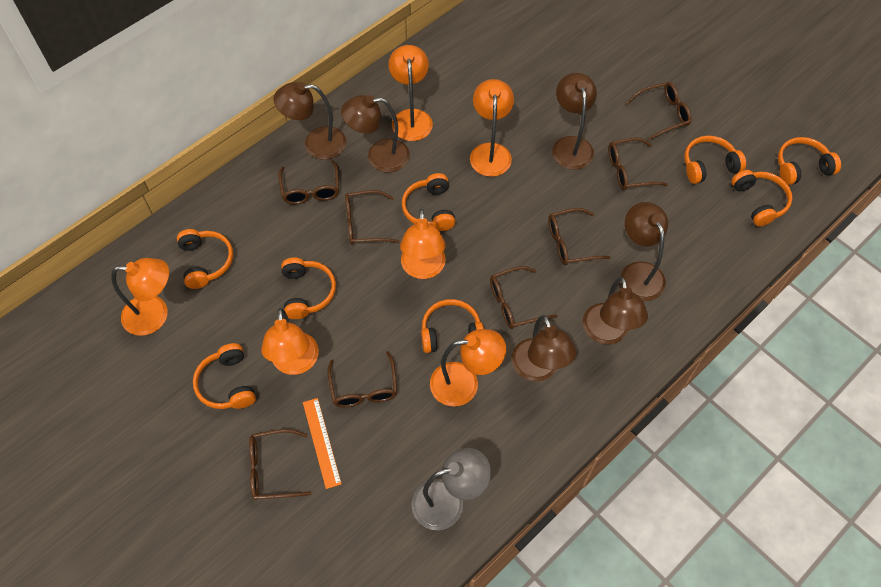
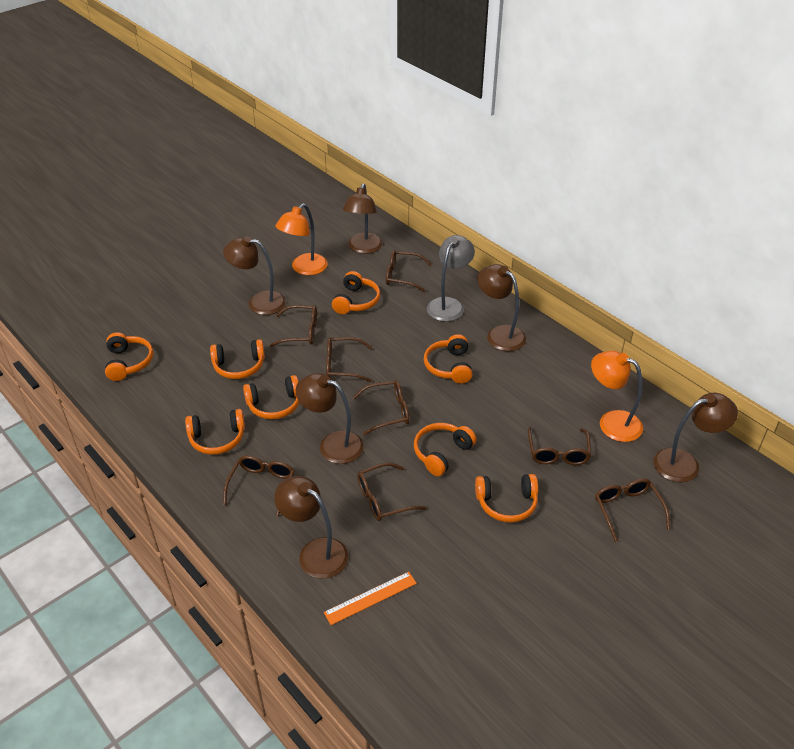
orange lamp: 6 -> 2

